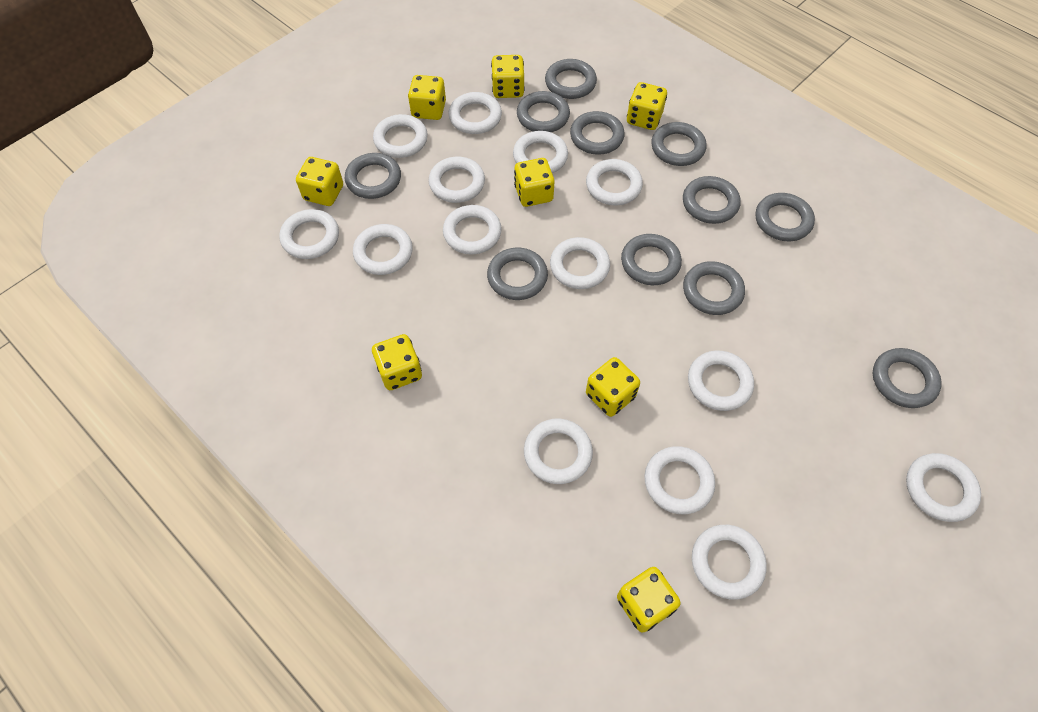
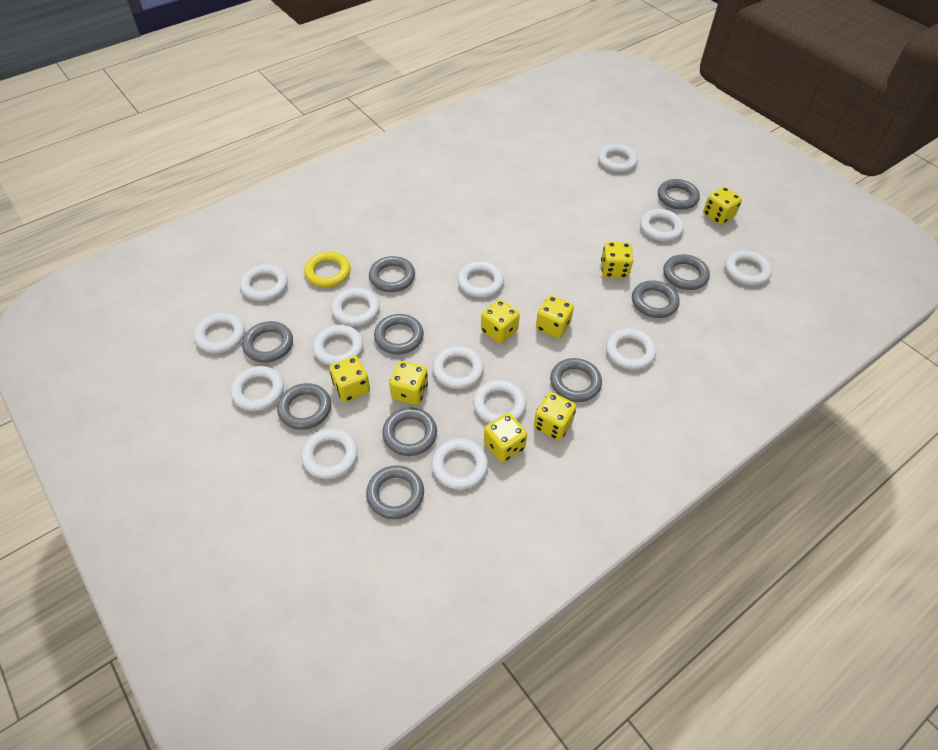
grey ring: 11 -> 10
yellow ring: 0 -> 1

